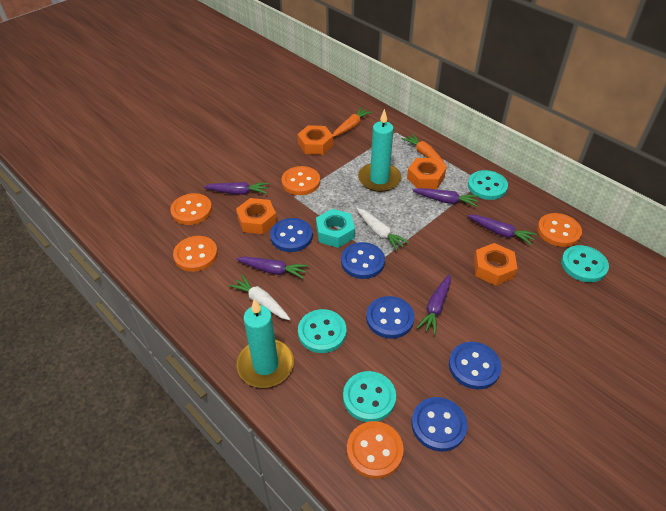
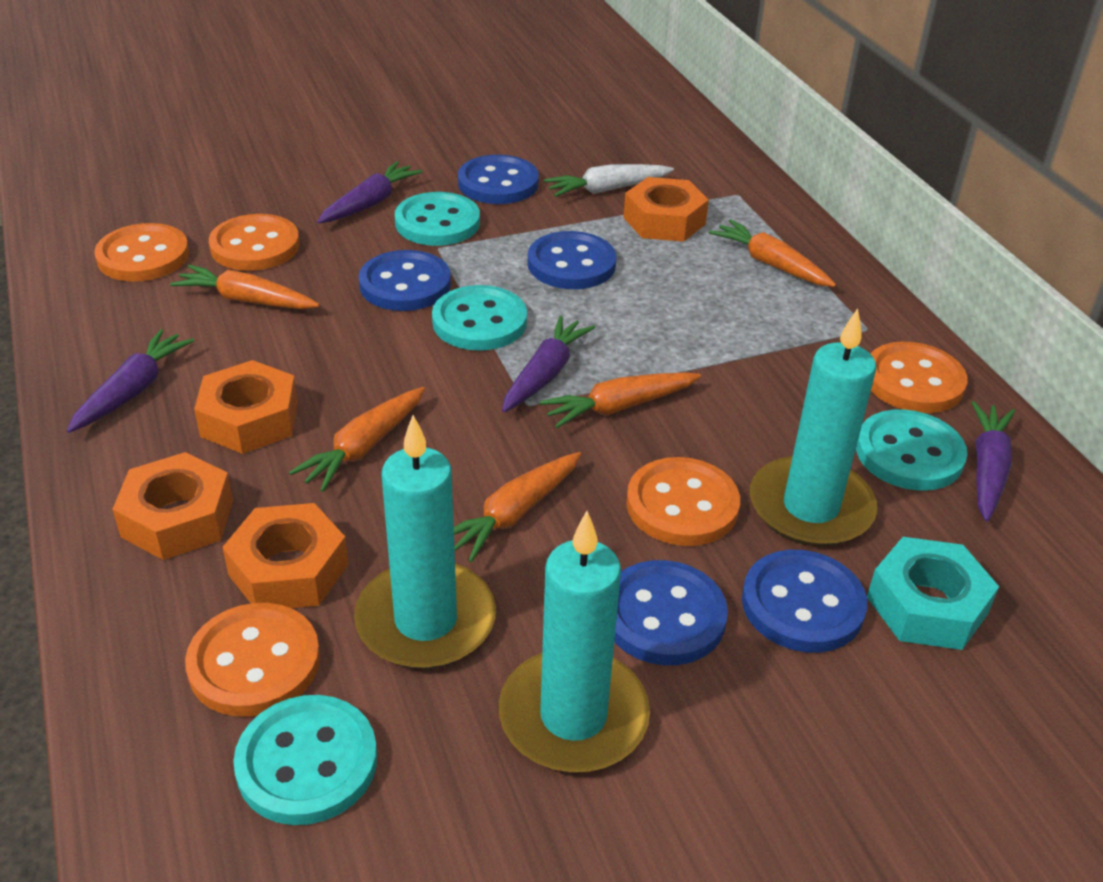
orange carrot: 2 -> 5
purple carrot: 5 -> 4
turquoise candle: 2 -> 3
white carrot: 2 -> 1

